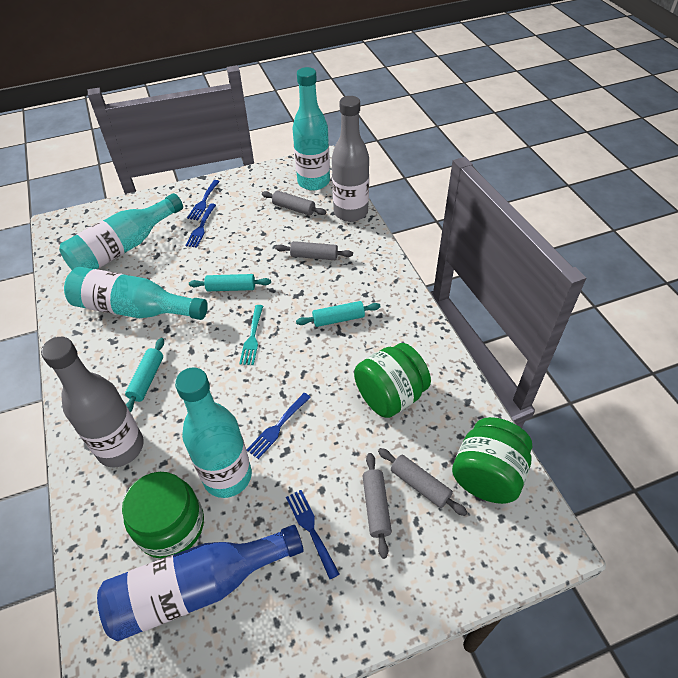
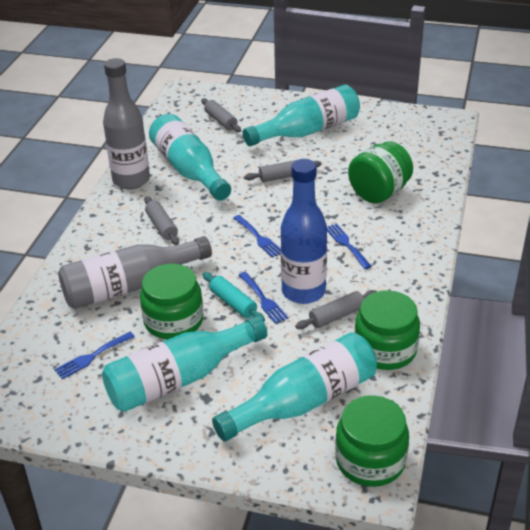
green jar: 3 -> 4
turquoise fork: 1 -> 0
turquoise rolling pin: 3 -> 1

